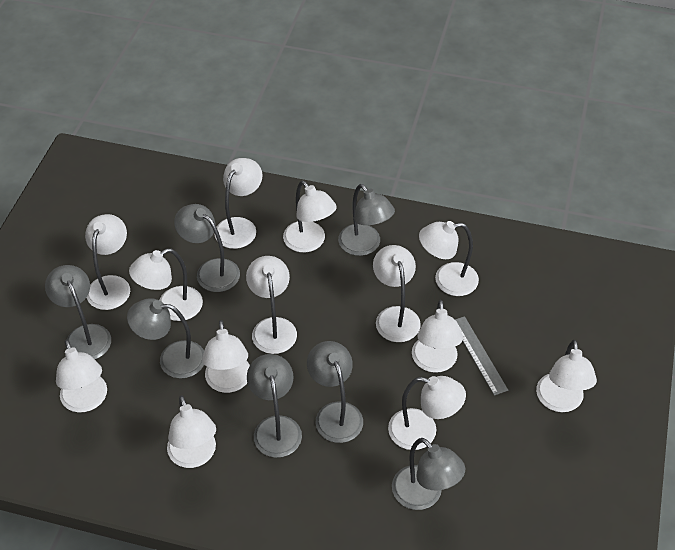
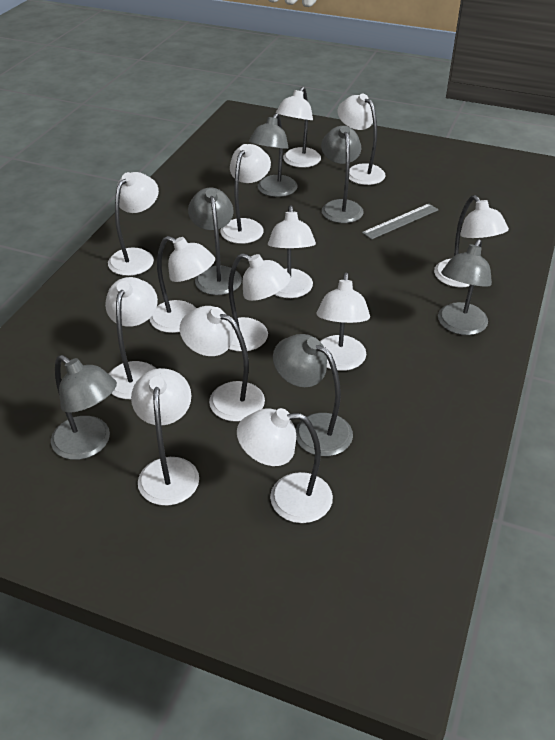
grey lamp: 7 -> 6

